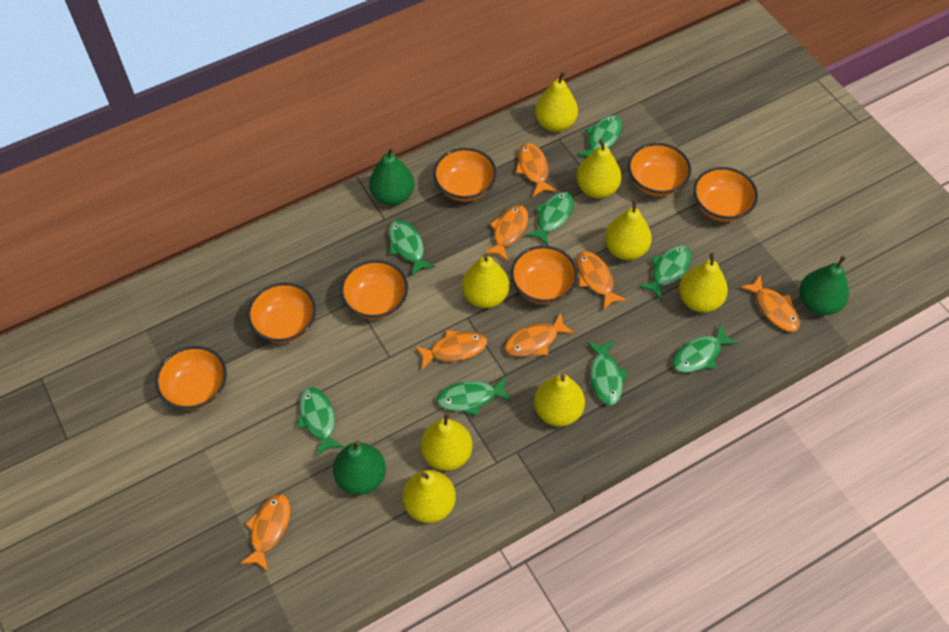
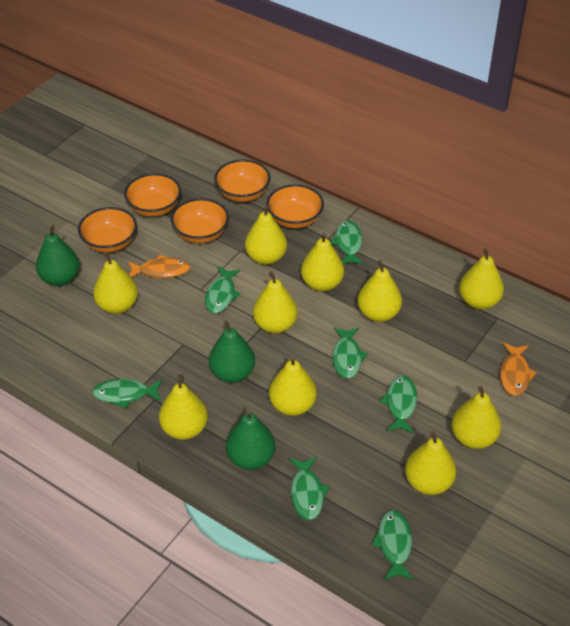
green fish: 8 -> 7
orange bowl: 7 -> 5
orange fish: 7 -> 2
yellow pear: 8 -> 10

